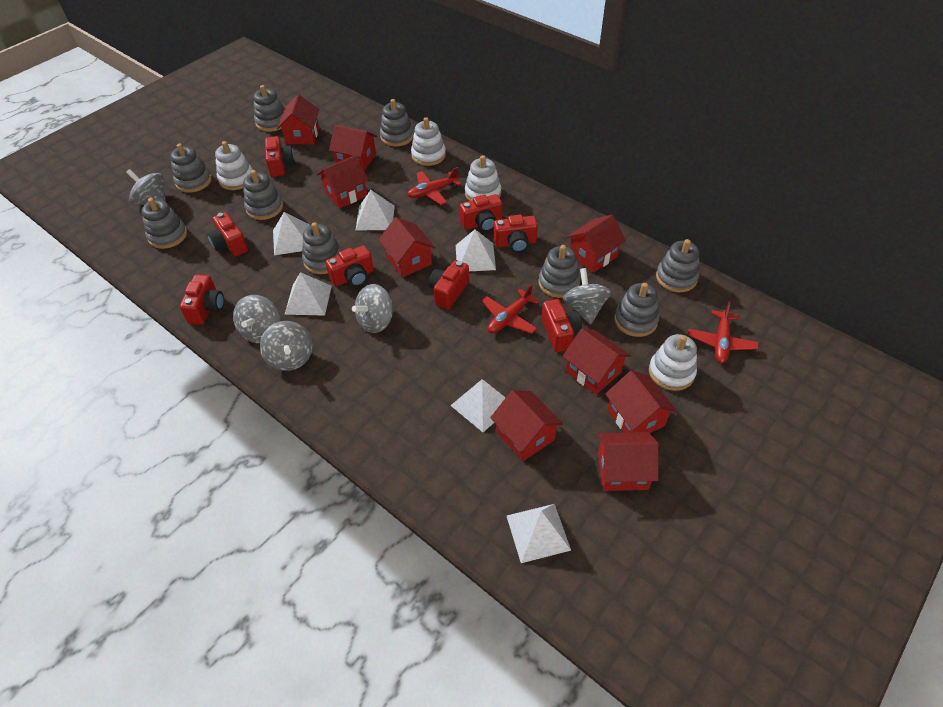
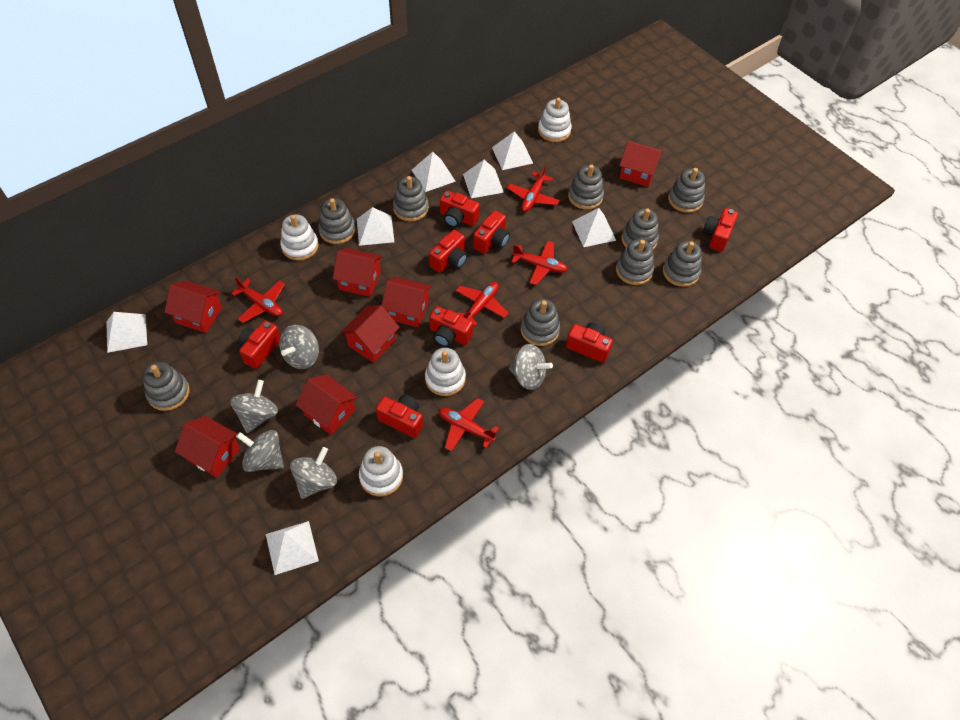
red house: 9 -> 7
red plane: 3 -> 5
white pyramid: 6 -> 7

